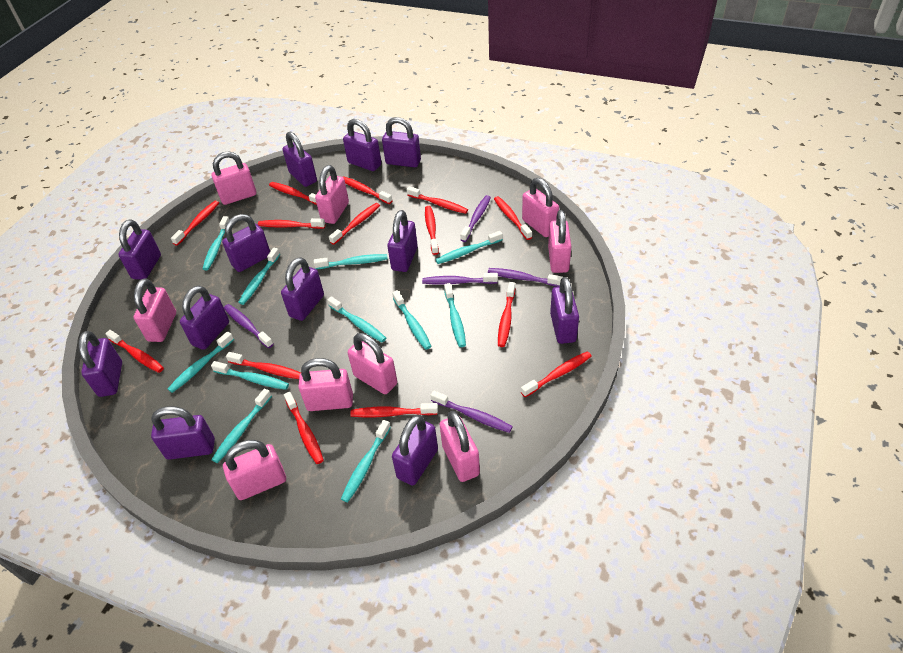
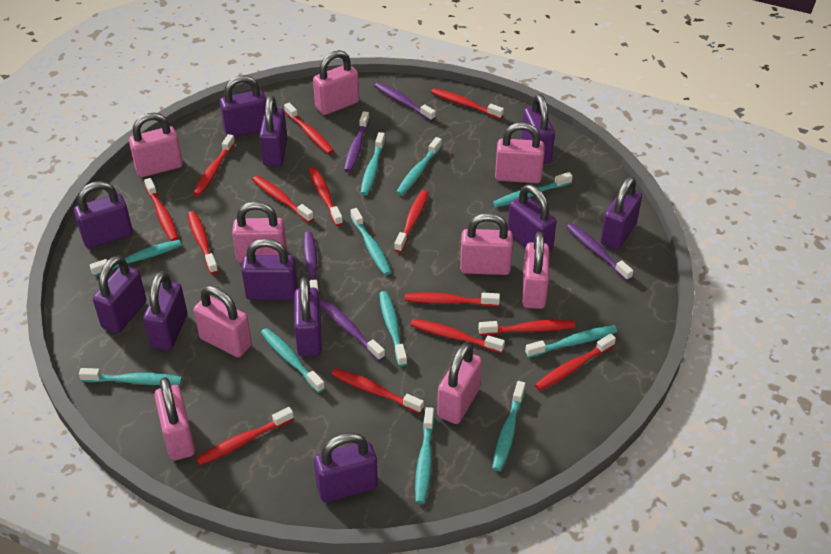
purple padlock: 12 -> 11

